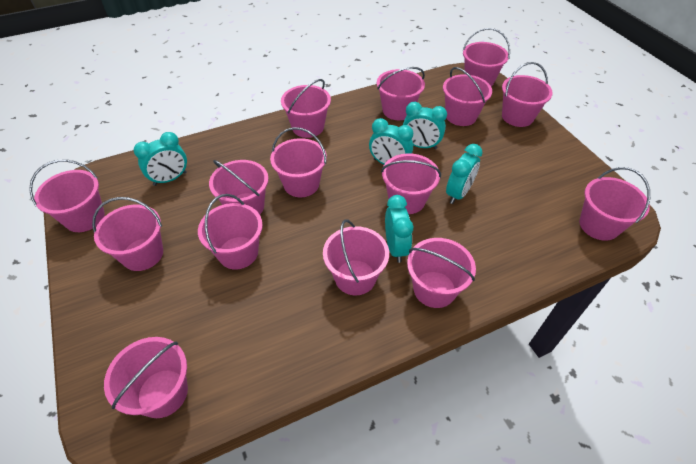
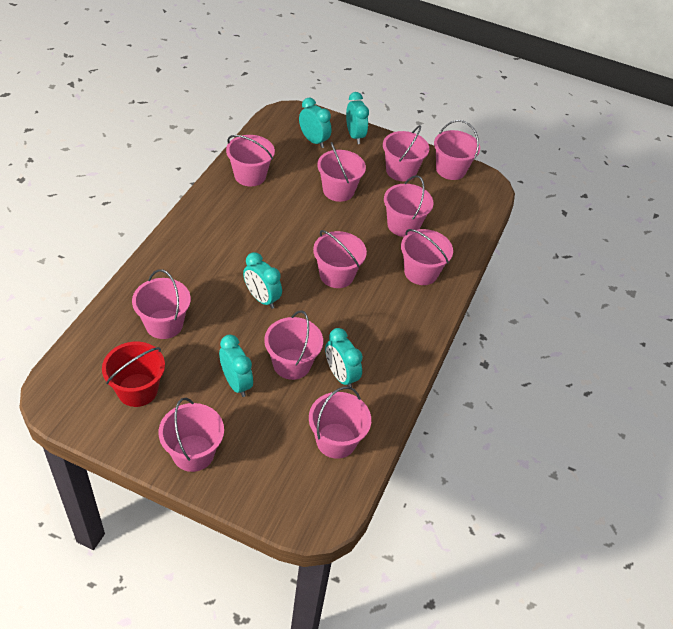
pink bucket: 15 -> 11
red bucket: 0 -> 1

